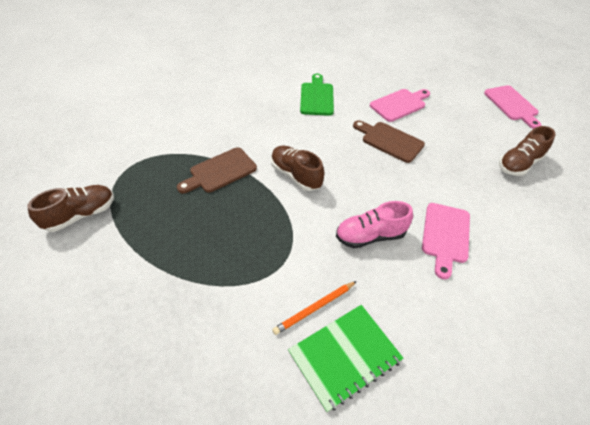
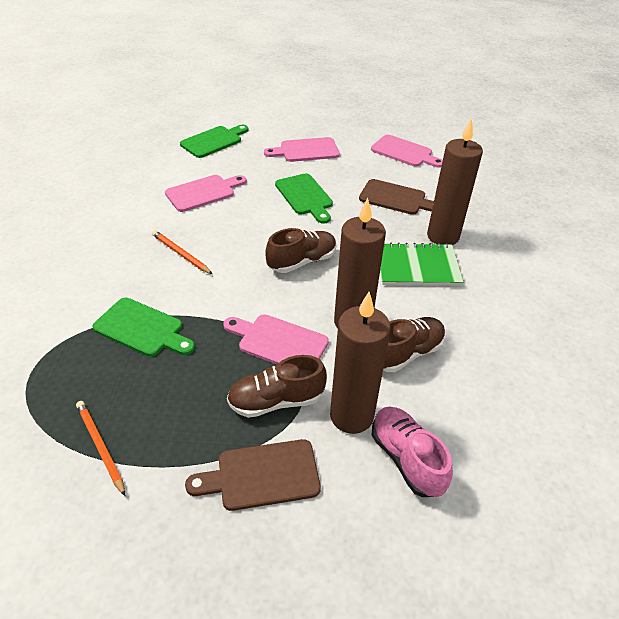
brown candle: 0 -> 3
green cutting board: 1 -> 3
orange pencil: 1 -> 2
pink cutting board: 3 -> 4

